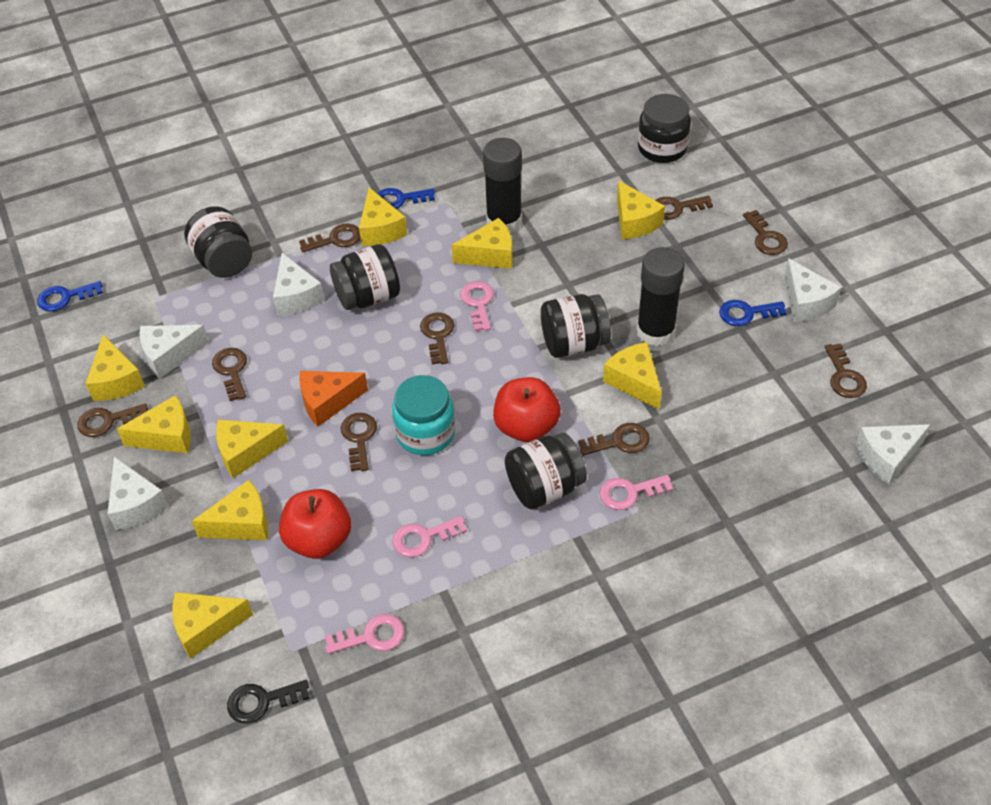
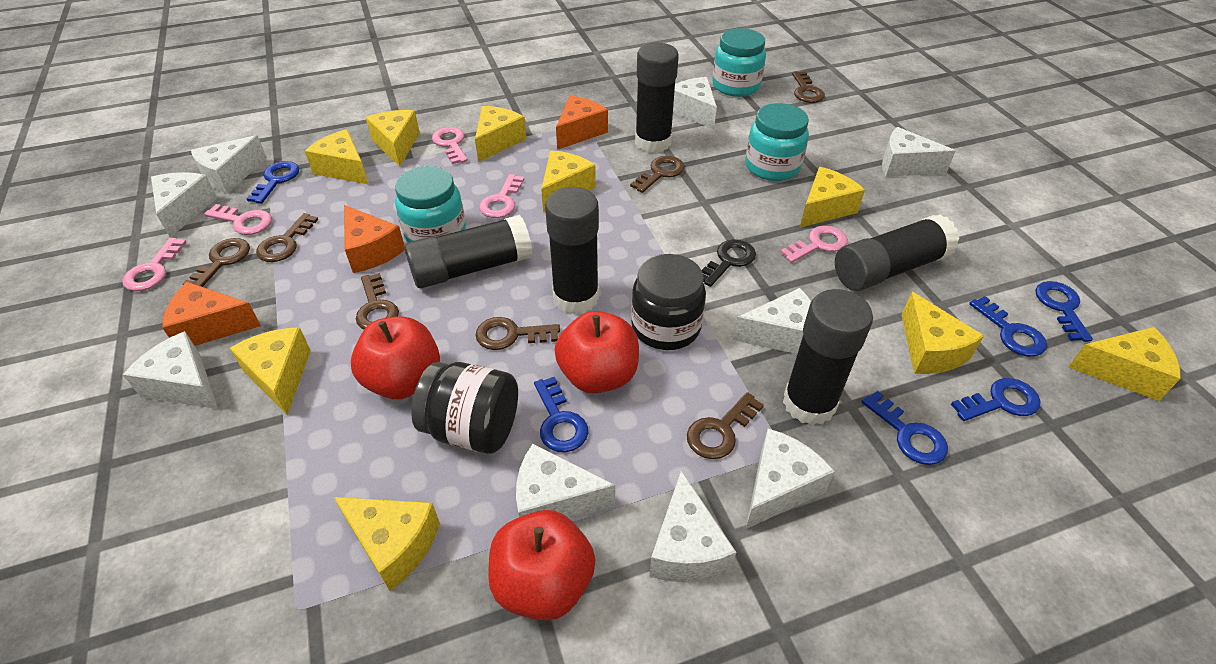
black glue stick: 2 -> 5
black jar: 5 -> 2
blue key: 3 -> 6
brown key: 9 -> 7
orange cheese: 1 -> 3
pink key: 4 -> 5
red apple: 2 -> 3
turquoise jar: 1 -> 3
white cheese: 5 -> 9

